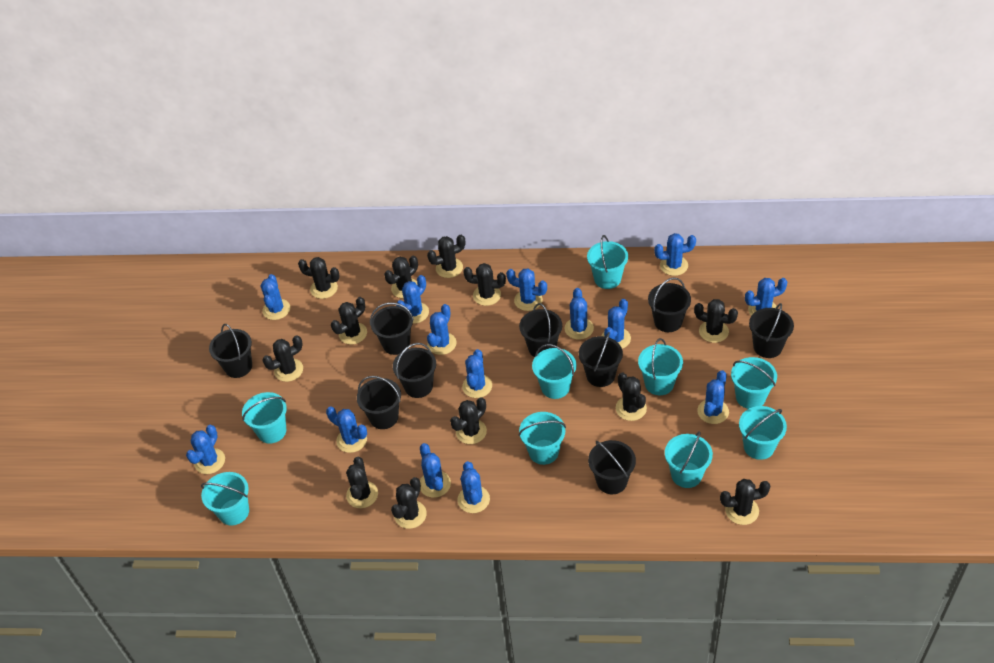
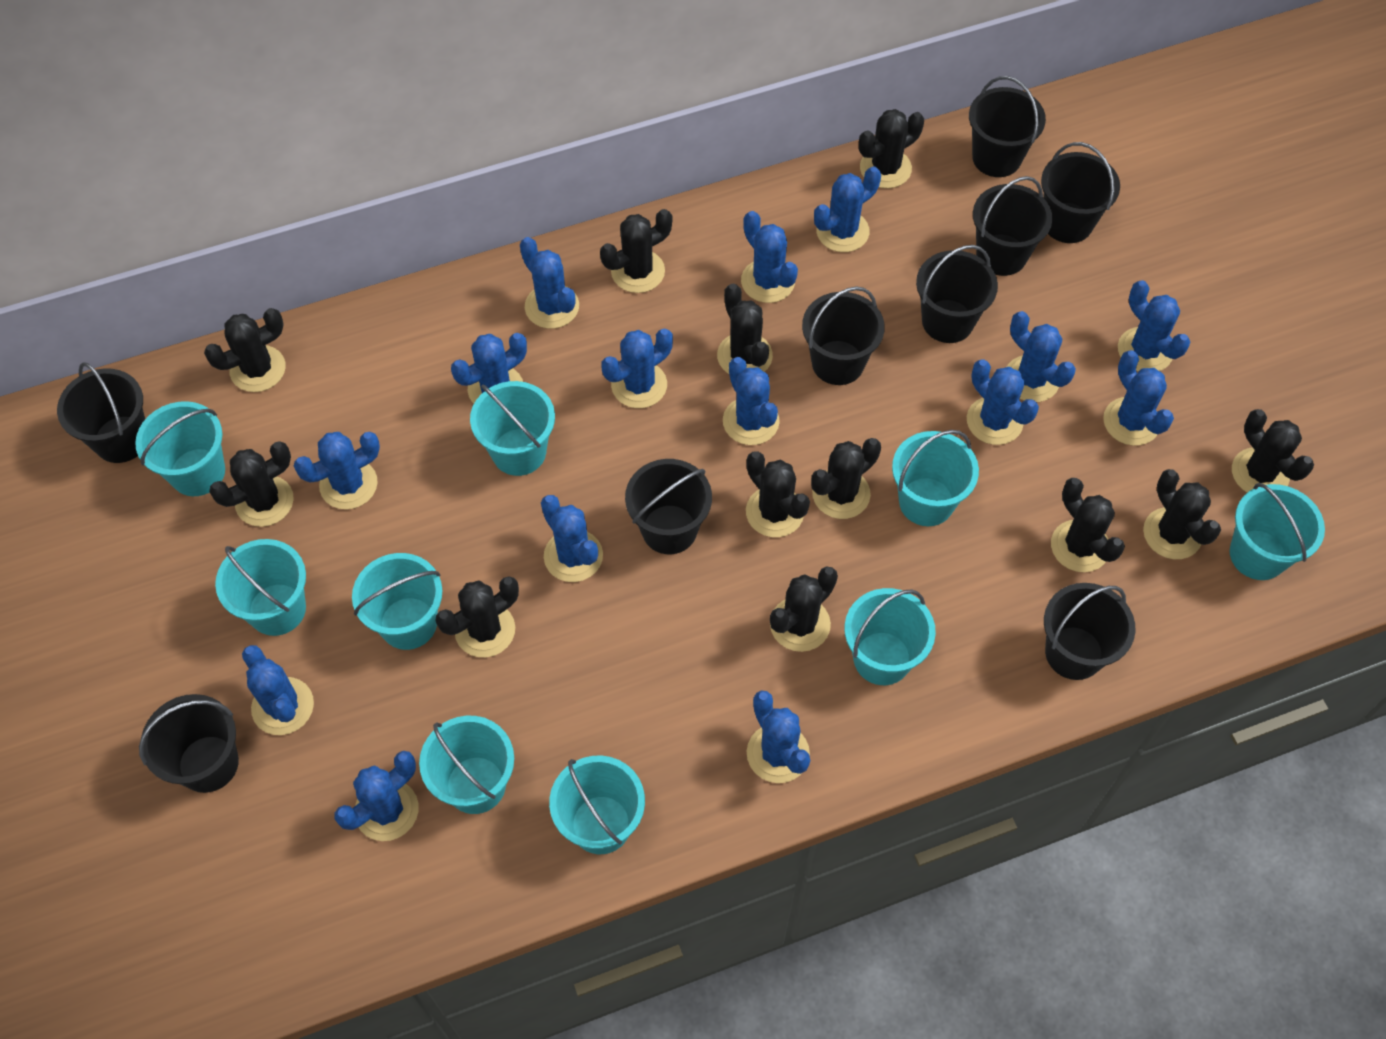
blue cactus: 14 -> 15

